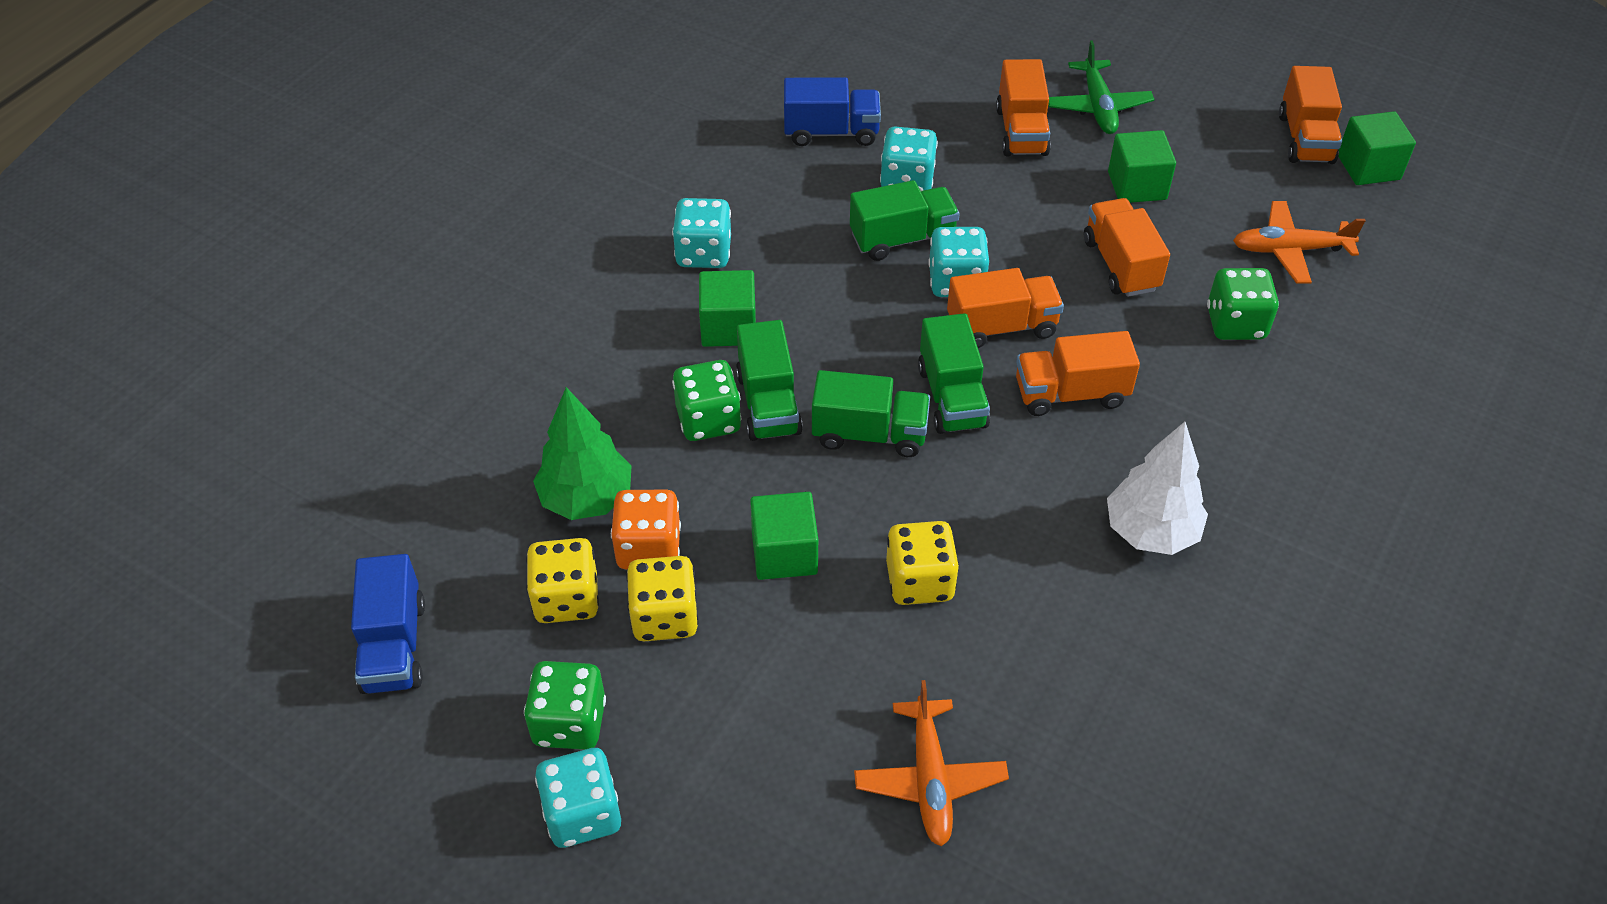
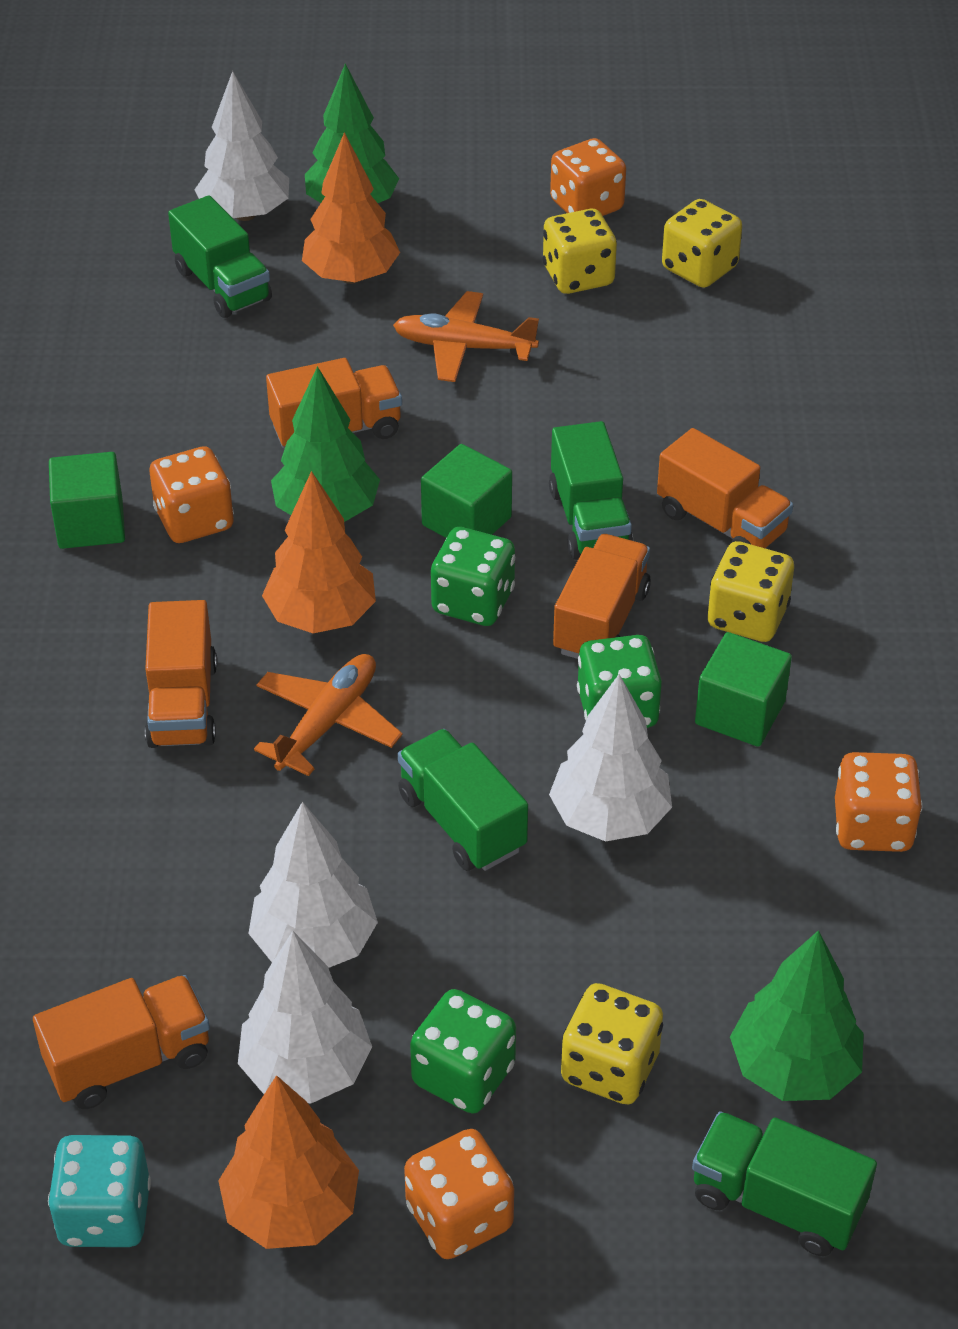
blue truck: 2 -> 0
green cube: 4 -> 3
green plane: 1 -> 0
green tree: 1 -> 3
orange dice: 1 -> 4
orange tree: 0 -> 3
turquoise dice: 4 -> 1
white tree: 1 -> 4
yellow dice: 3 -> 4

